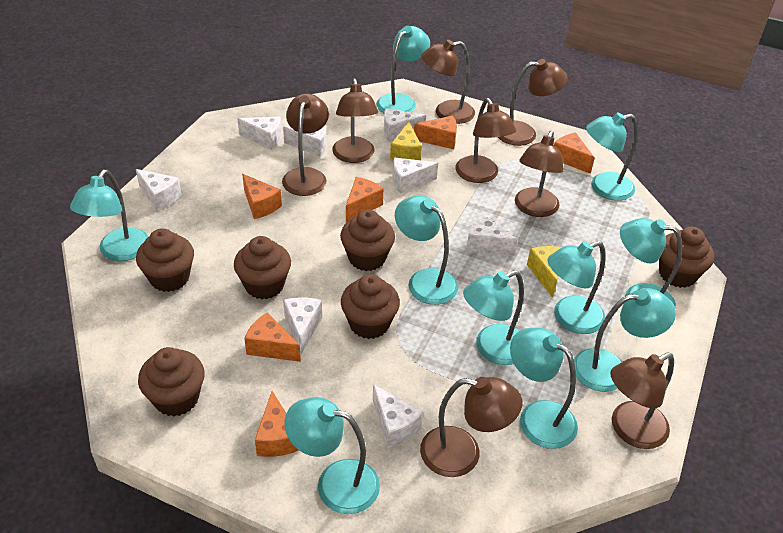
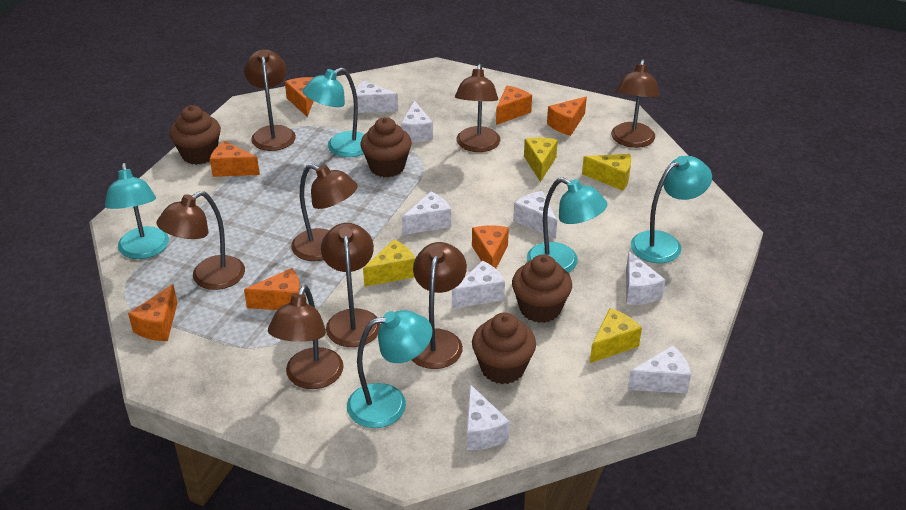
brown cupcake: 6 -> 4
orange cheese: 6 -> 7
turquoise lamp: 10 -> 5
yellow cheese: 2 -> 4

